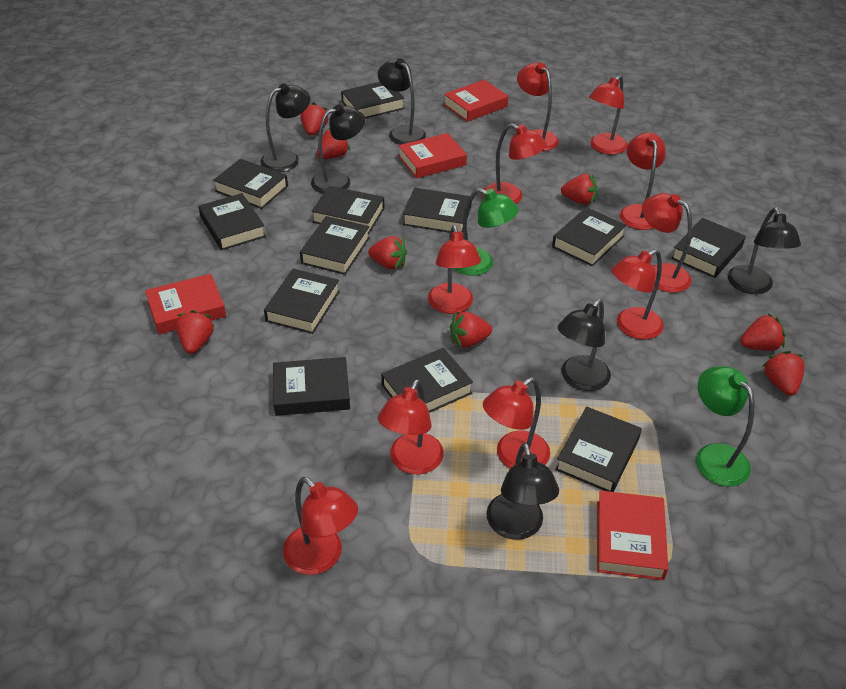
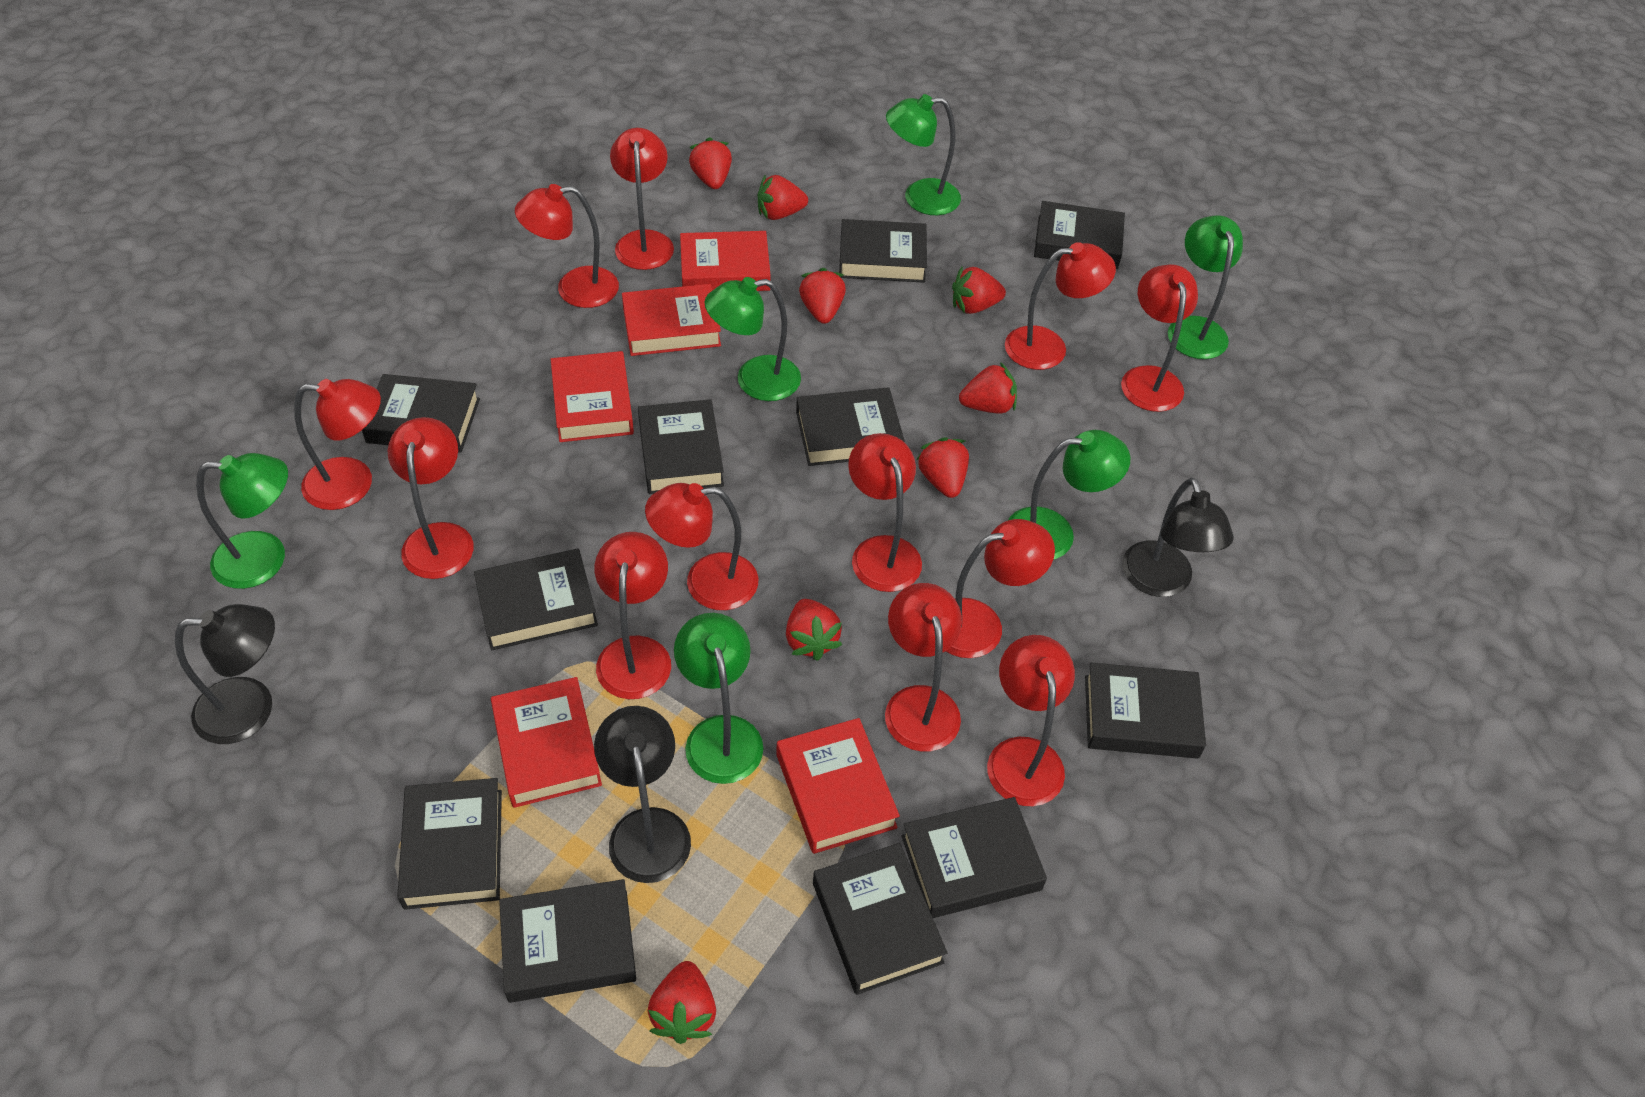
black book: 12 -> 11
black lamp: 6 -> 3
green lamp: 2 -> 6
red book: 4 -> 5
red lamp: 10 -> 12

